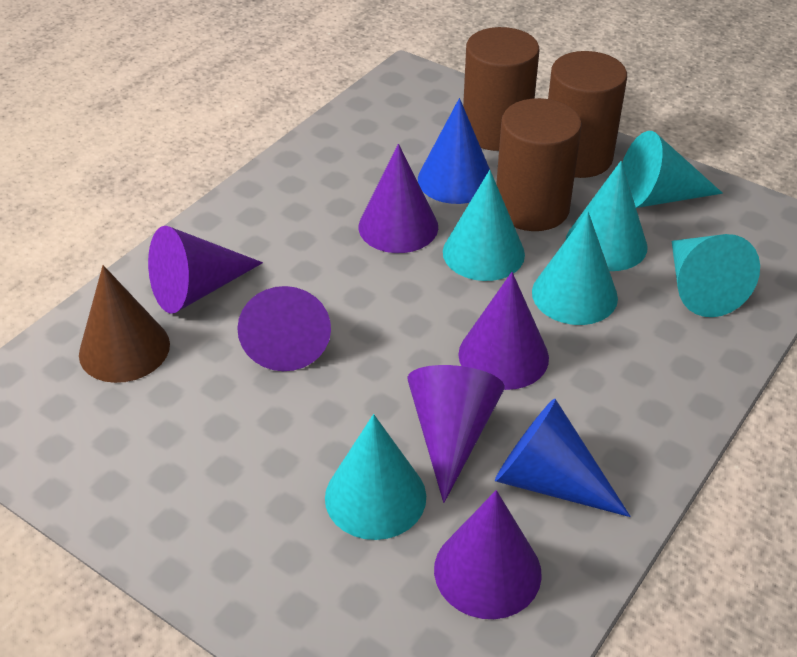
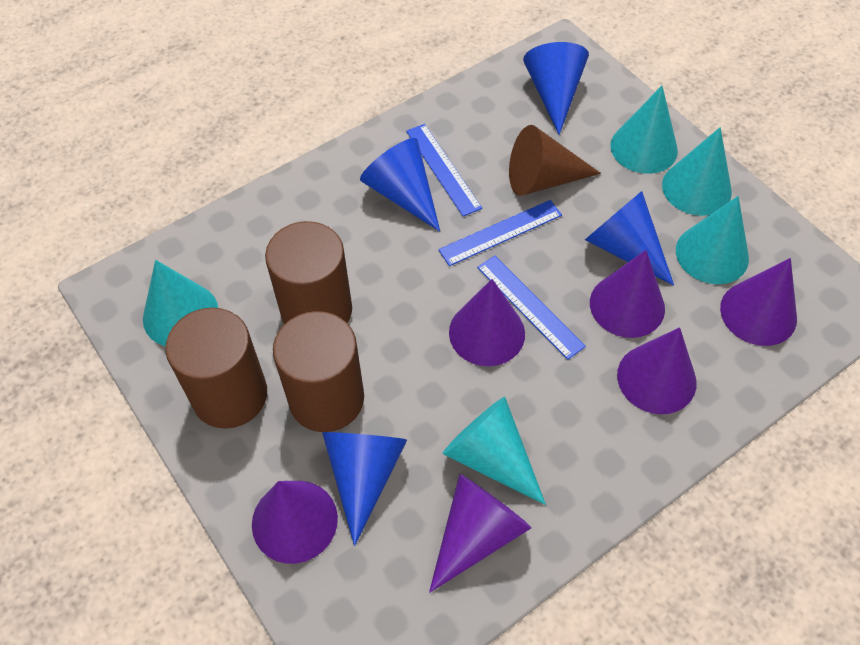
blue cone: 2 -> 4
blue ruler: 0 -> 3
turquoise cone: 6 -> 5

